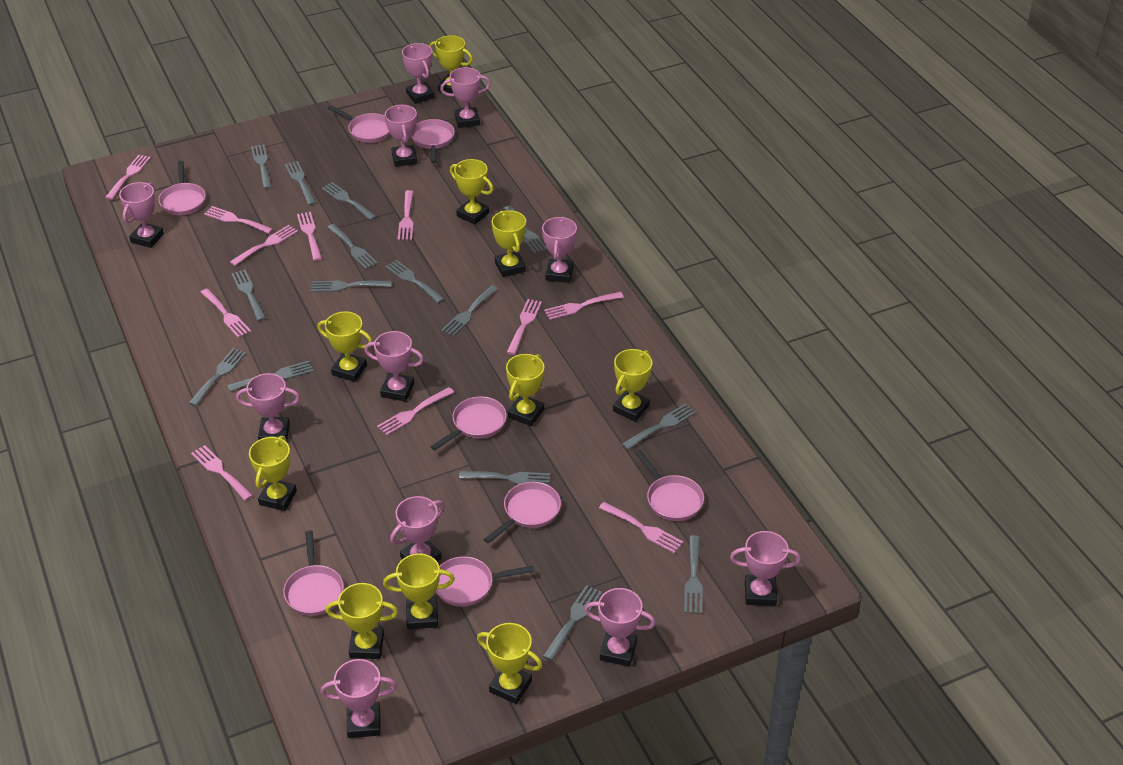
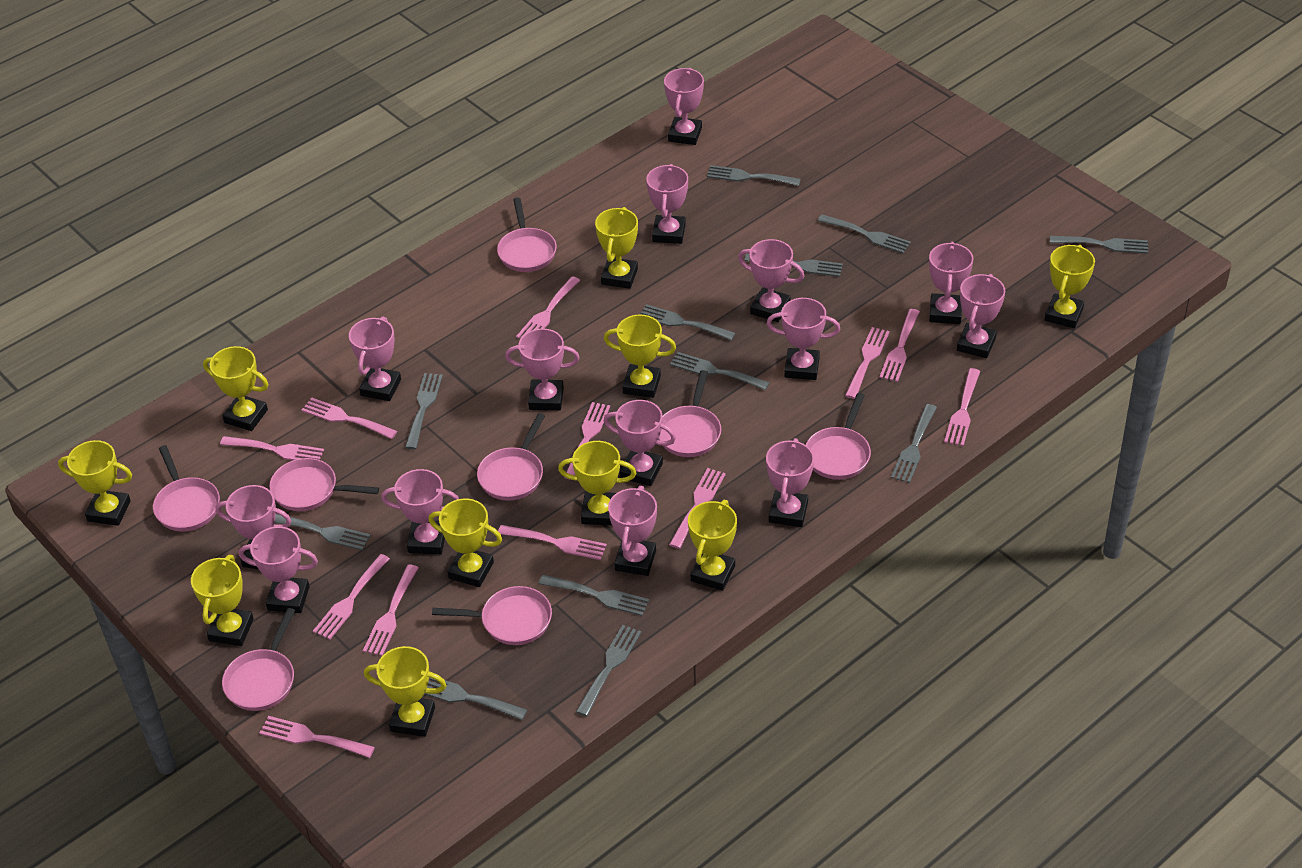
grey fork: 15 -> 12
pink fork: 11 -> 12
pink trophy: 11 -> 14

